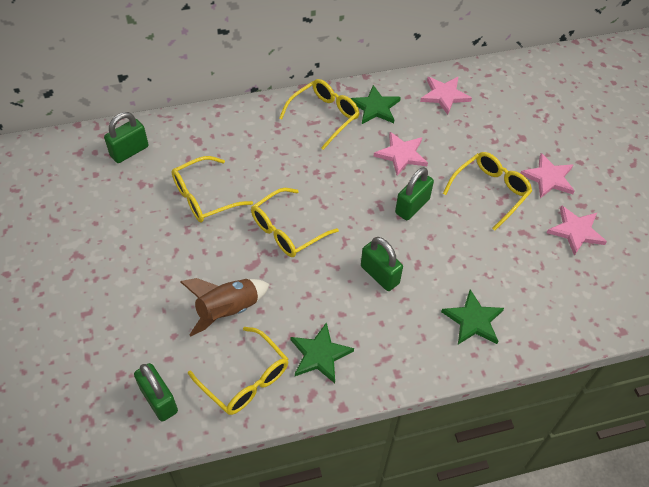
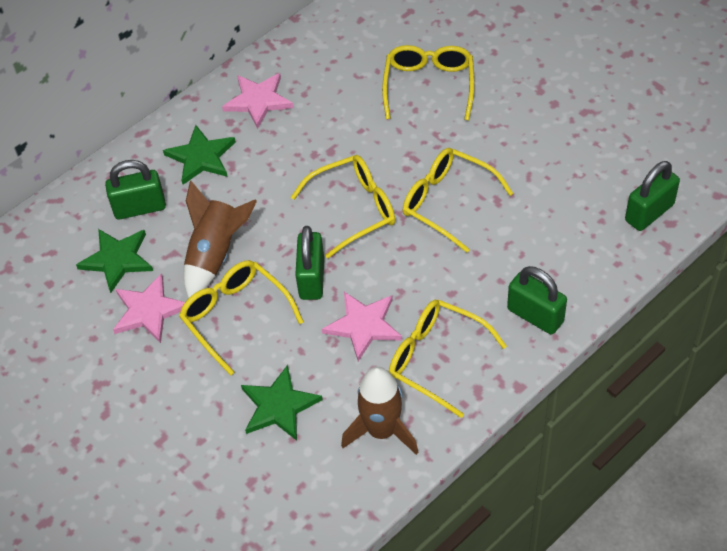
brown rocket: 1 -> 2
pink star: 4 -> 3

